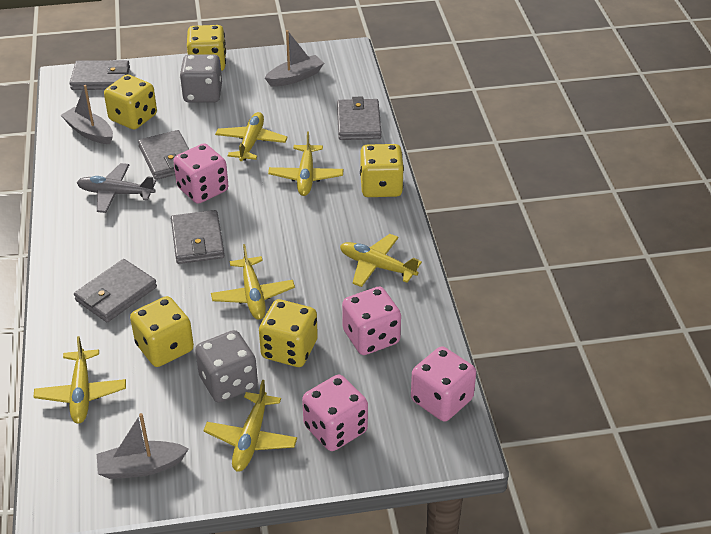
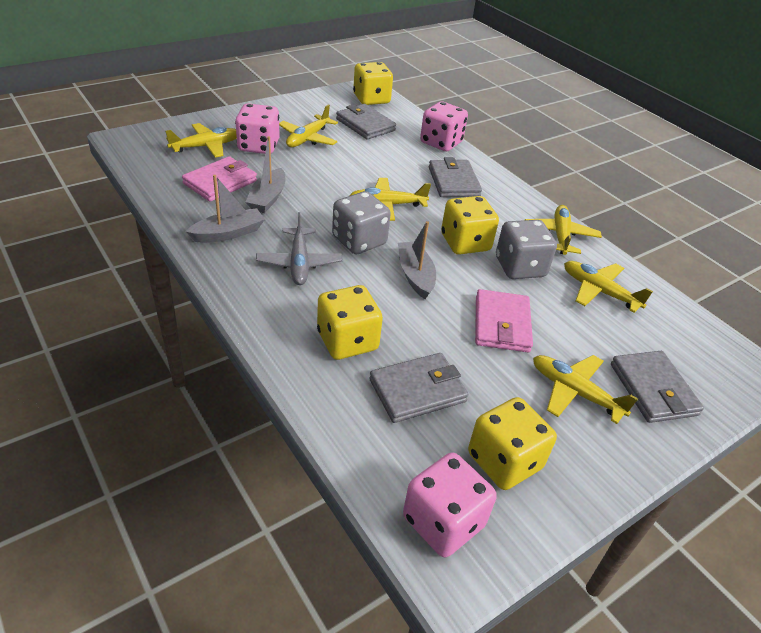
grey wallet: 5 -> 4
pink dice: 4 -> 3
pink wallet: 0 -> 2
yellow dice: 5 -> 4

